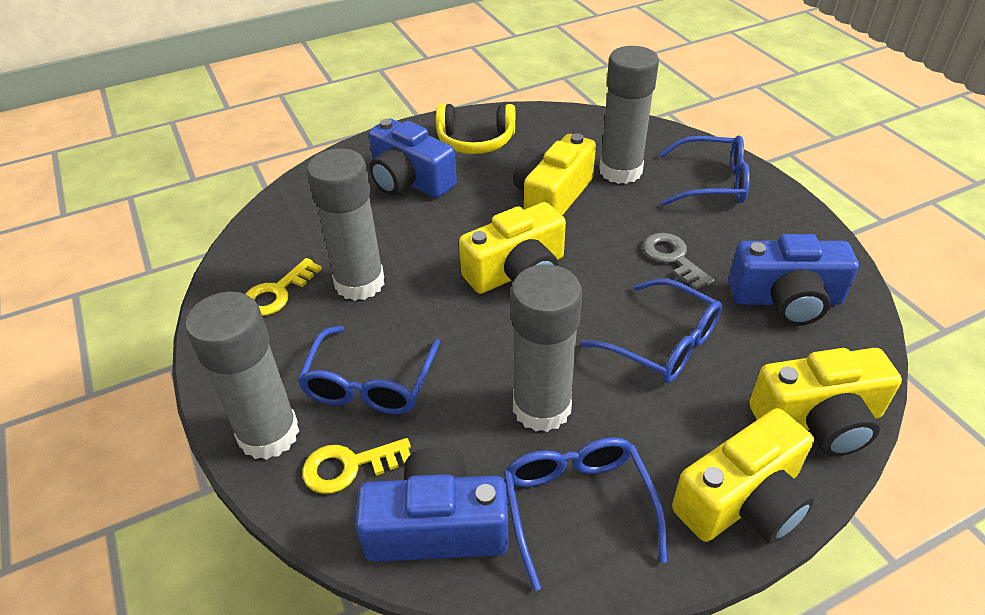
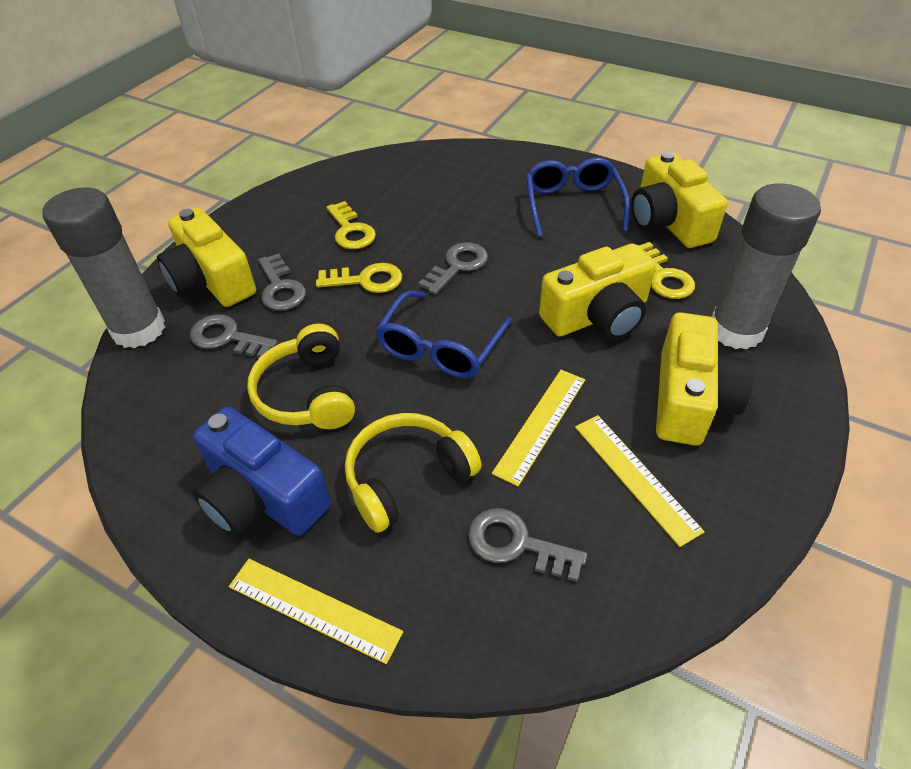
blue camera: 3 -> 1
blue glasses: 4 -> 2
grey glue stick: 4 -> 2
grey key: 1 -> 4
yellow headphones: 1 -> 2
yellow key: 2 -> 3
yellow ruler: 0 -> 3

